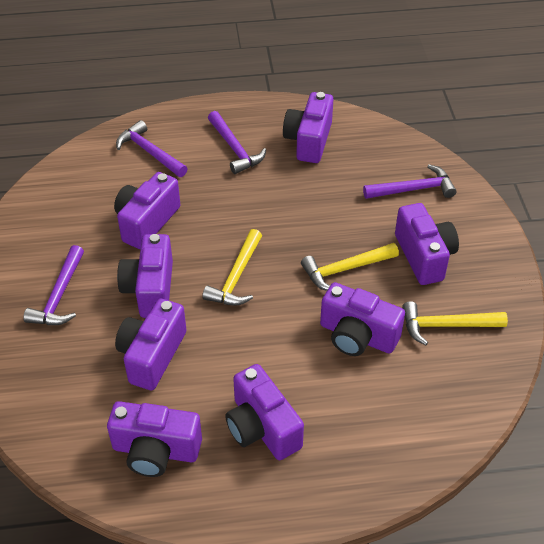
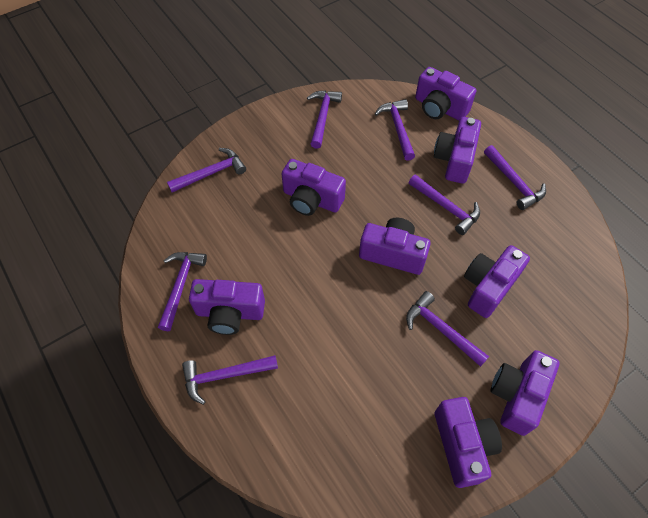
purple hammer: 4 -> 8
yellow hammer: 3 -> 0

